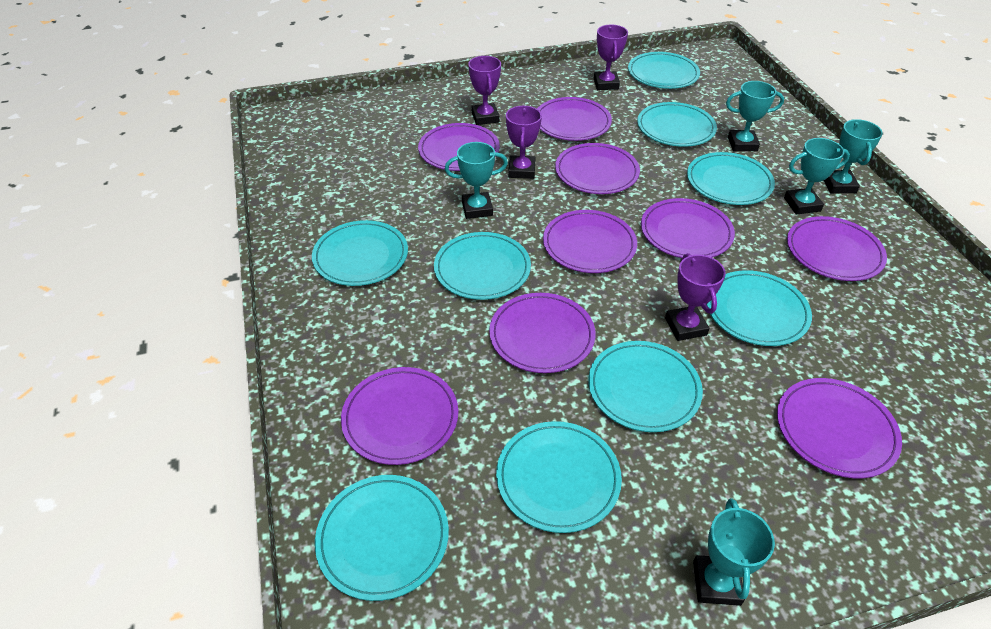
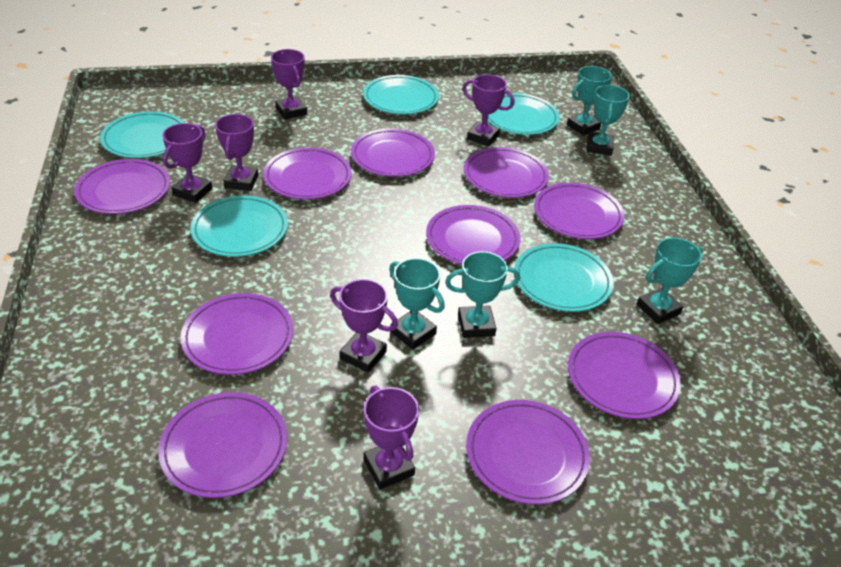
purple plate: 9 -> 10
purple trophy: 4 -> 6
turquoise plate: 9 -> 5

